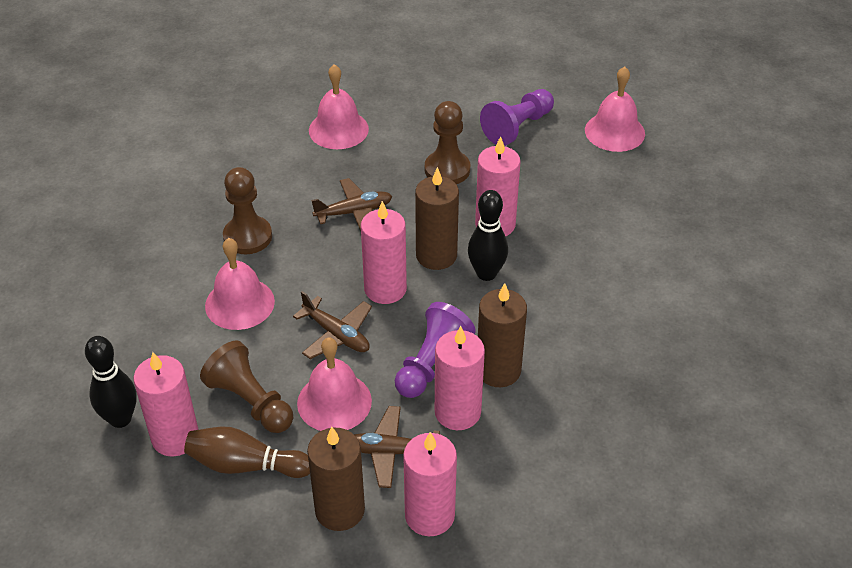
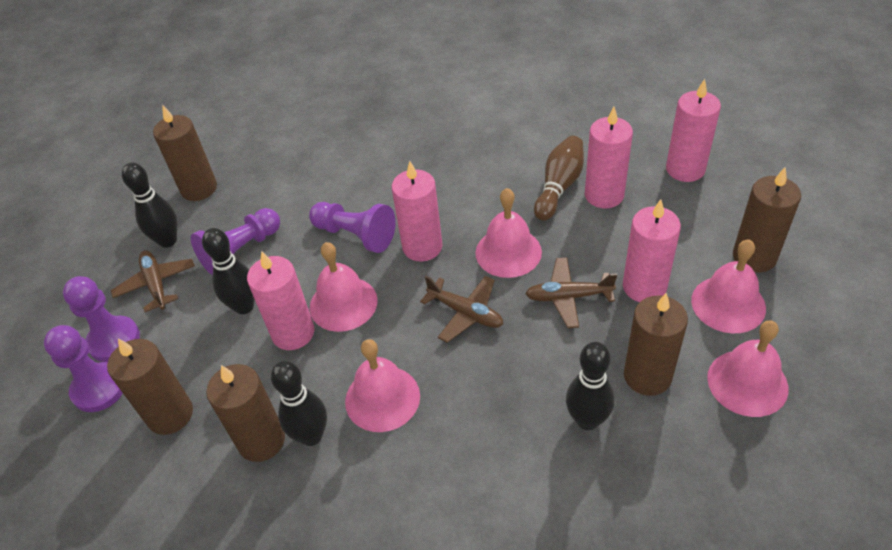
black bowling pin: 2 -> 4
brown candle: 3 -> 5
brown pawn: 3 -> 0
pink bell: 4 -> 5
purple pawn: 2 -> 4

